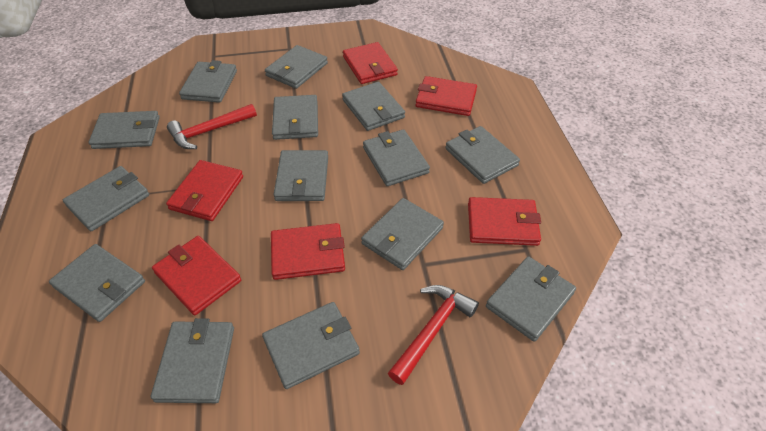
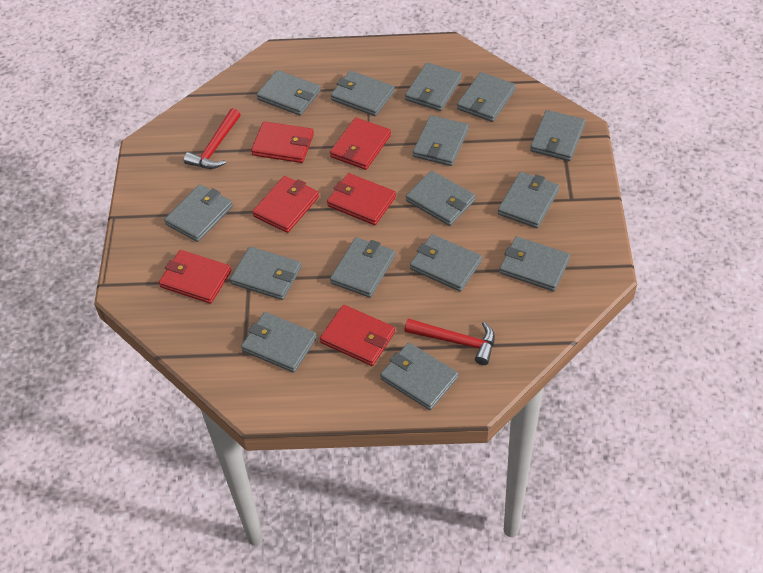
grey wallet: 14 -> 15

